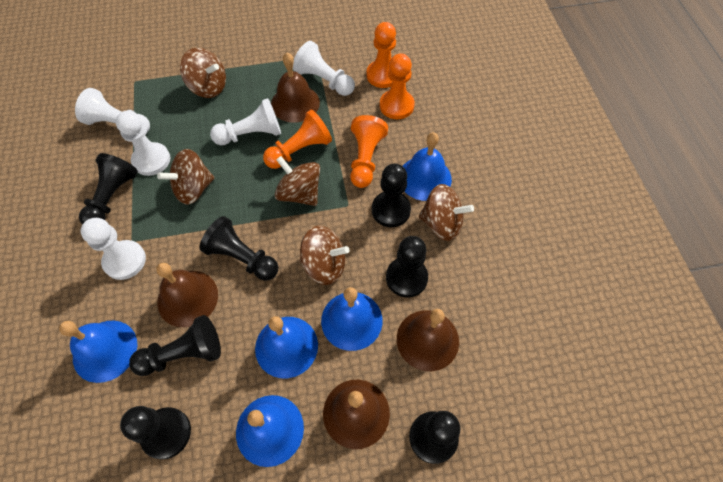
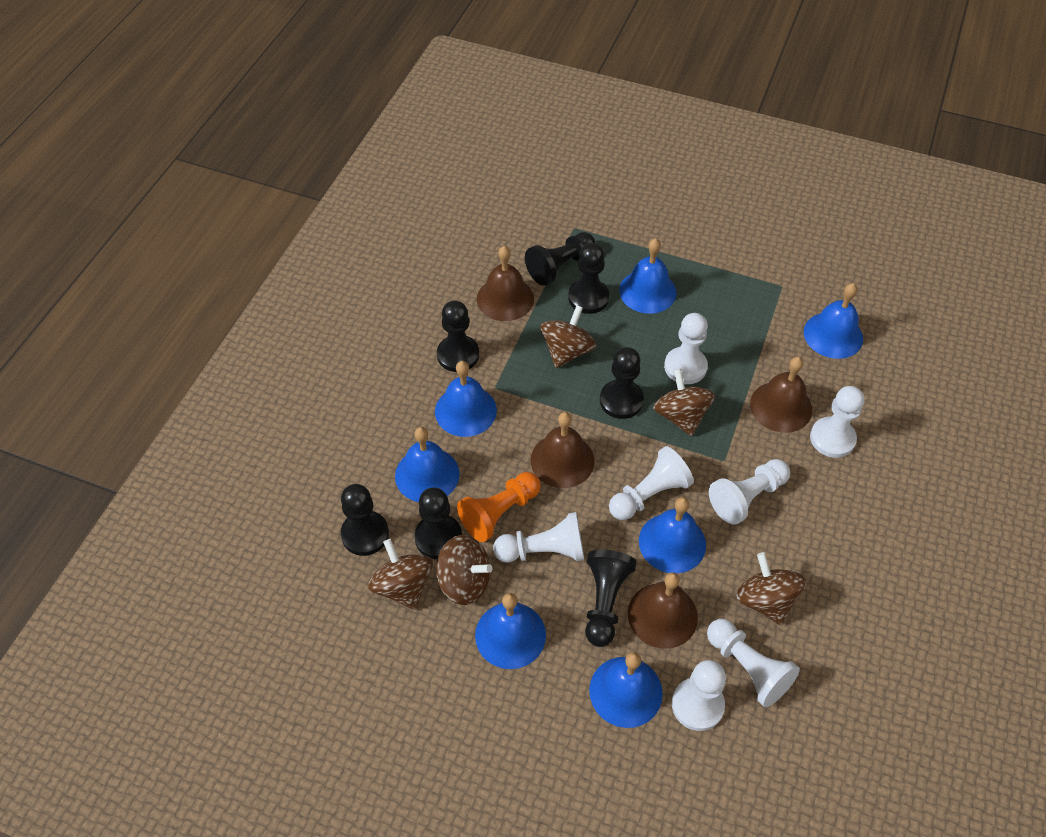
blue bell: 5 -> 7
orange pawn: 4 -> 1
white pawn: 5 -> 7

